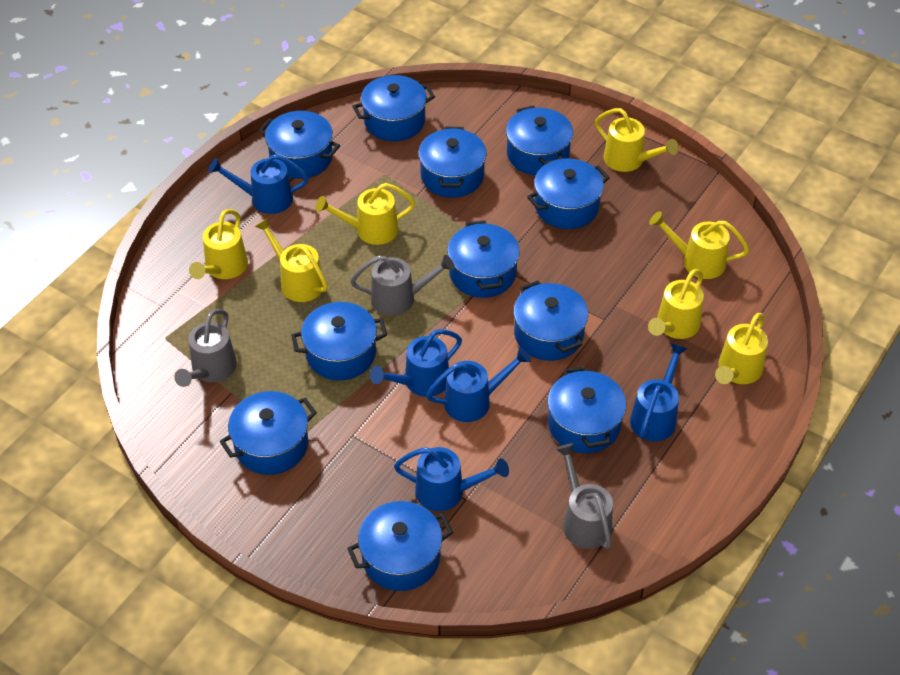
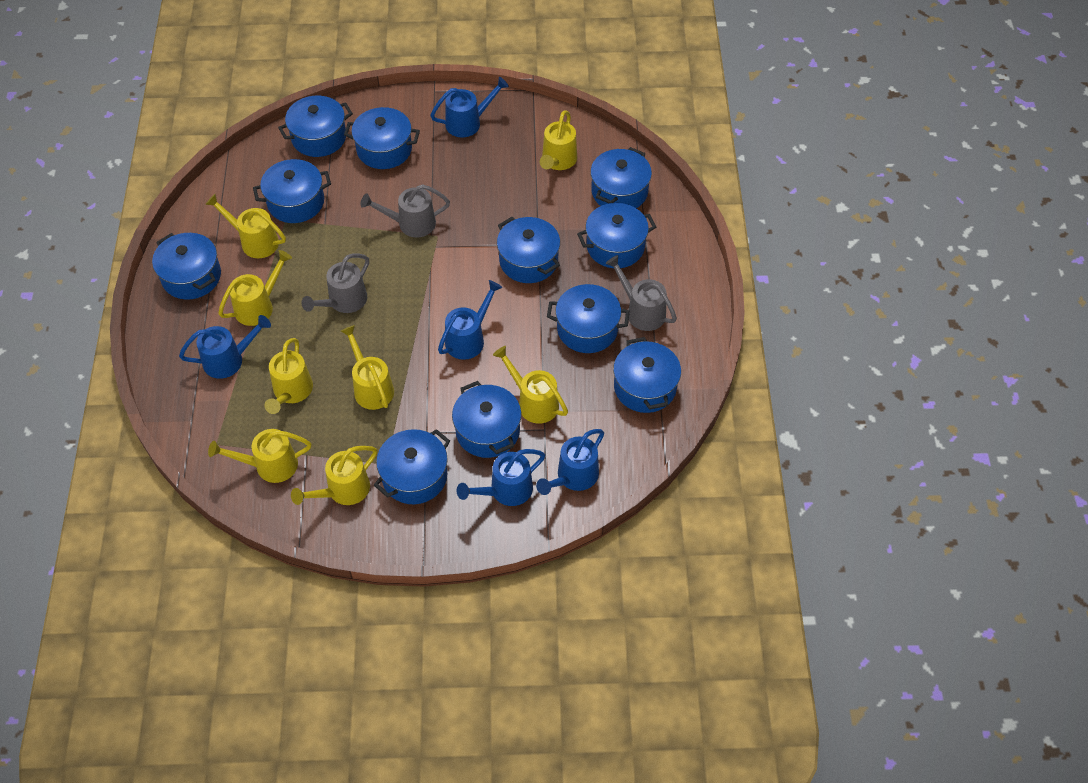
yellow watering can: 7 -> 8

